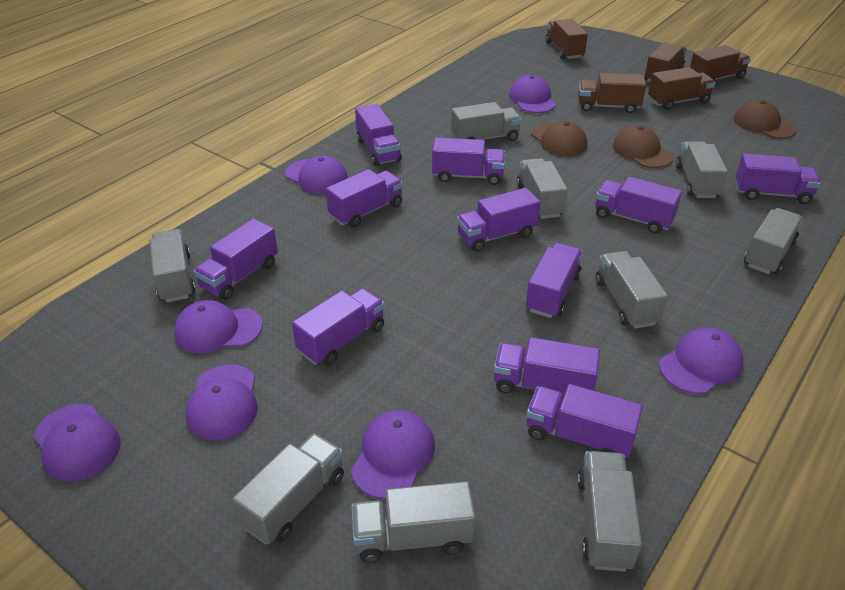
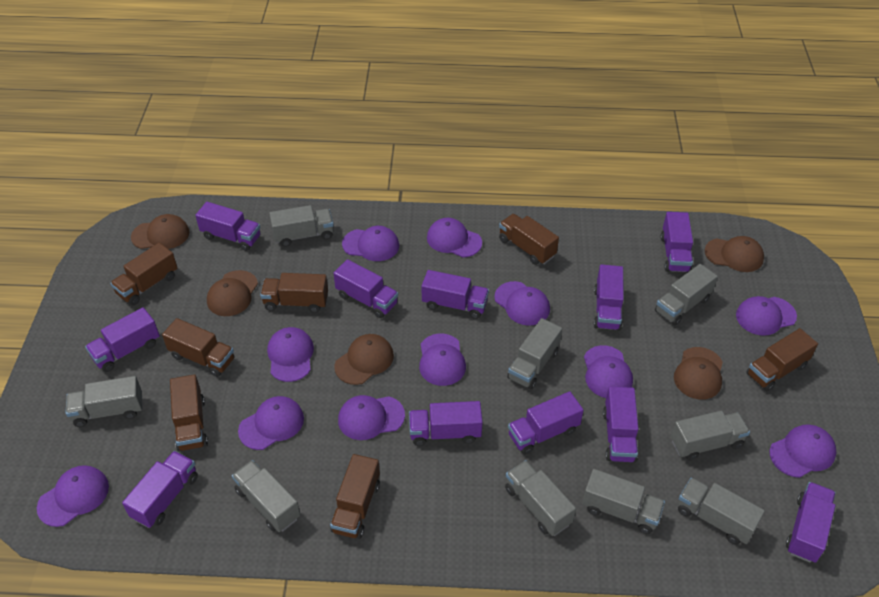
brown cap: 3 -> 5
brown truck: 5 -> 7
purple cap: 7 -> 11

